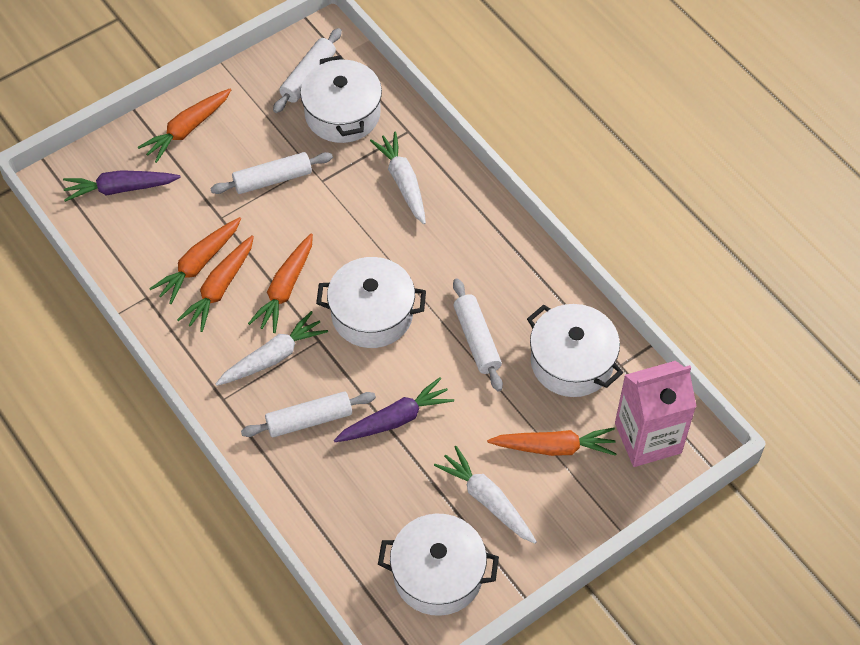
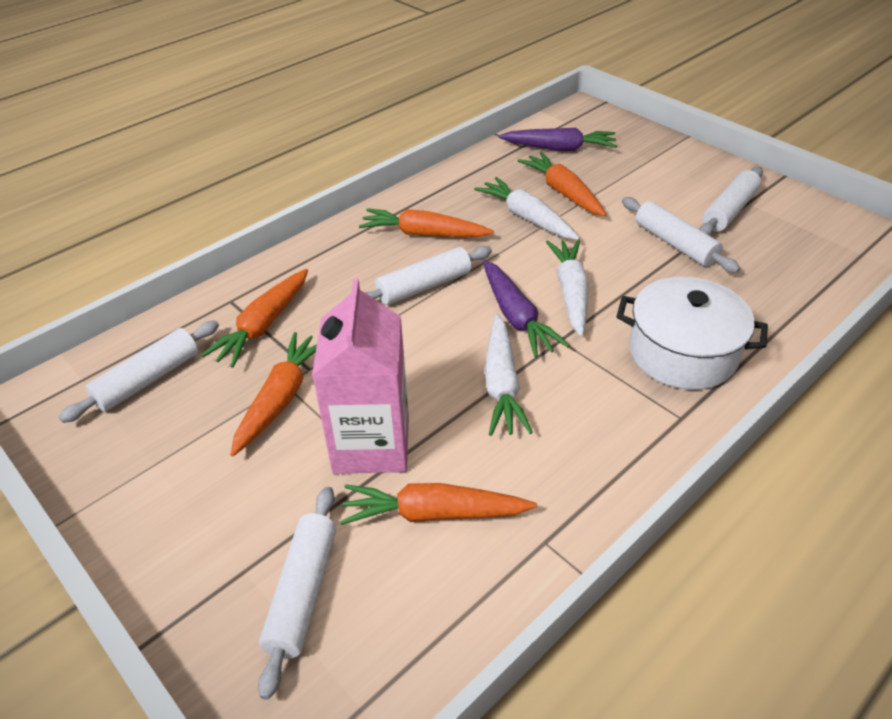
white pot: 4 -> 1
white rolling pin: 4 -> 5

